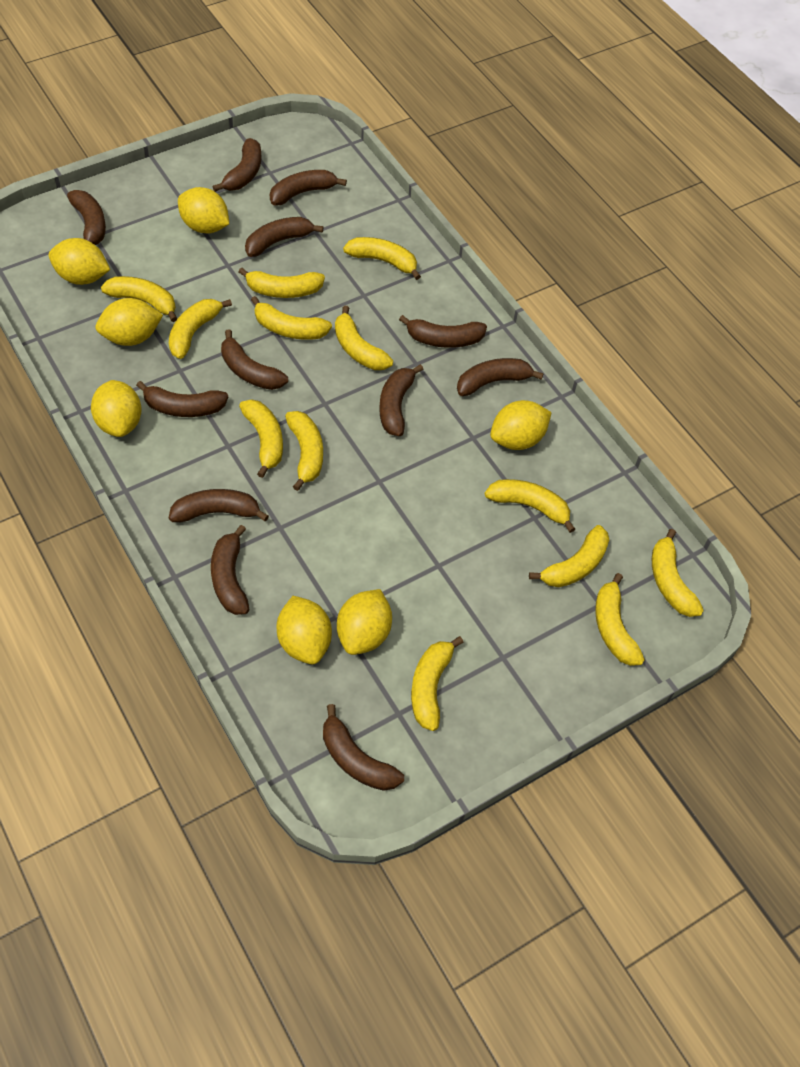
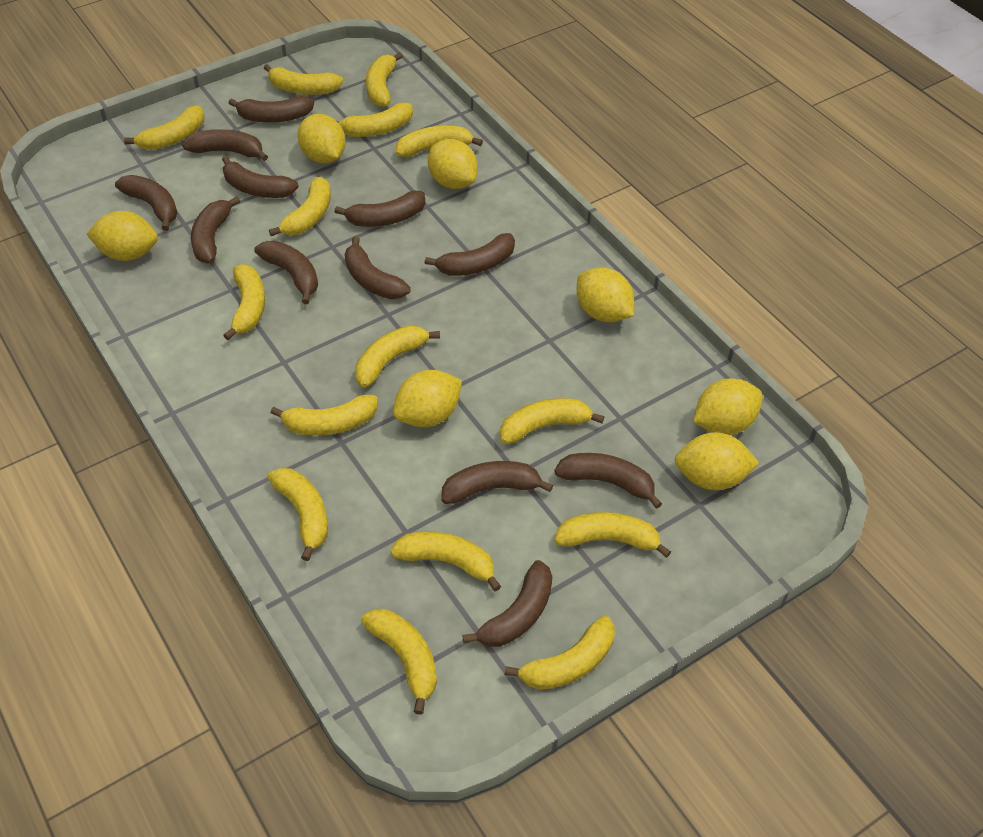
yellow banana: 13 -> 15

